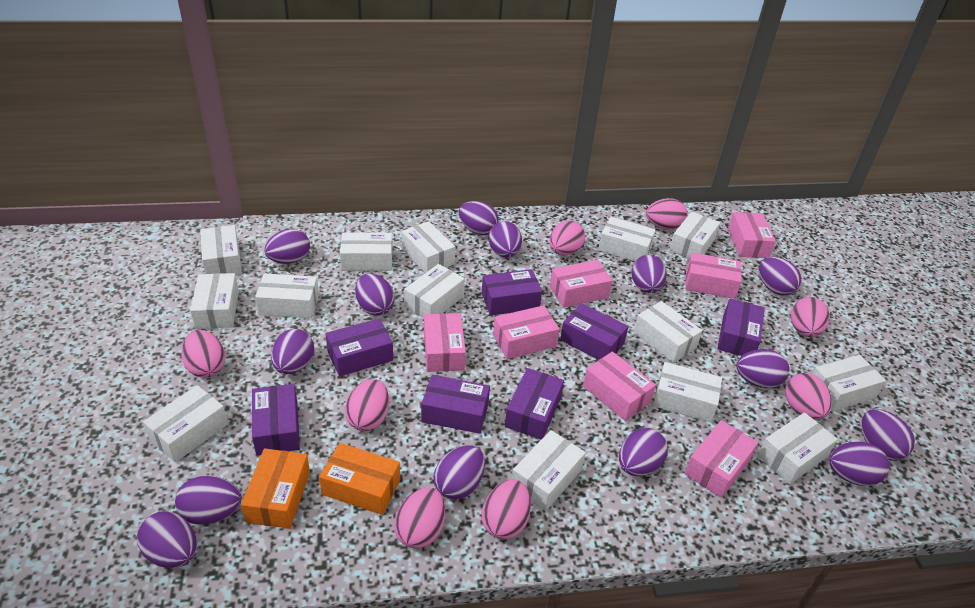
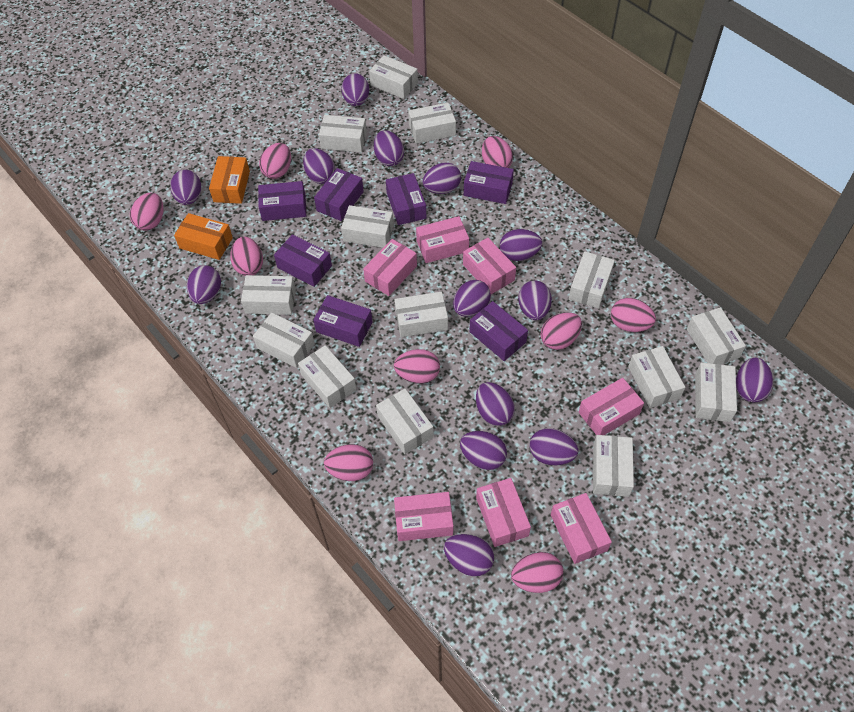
pink egg: 8 -> 9

